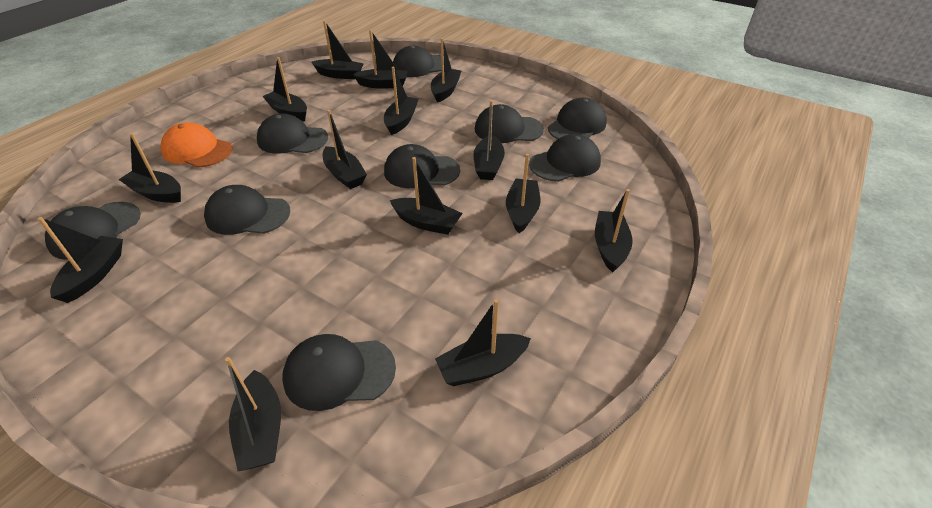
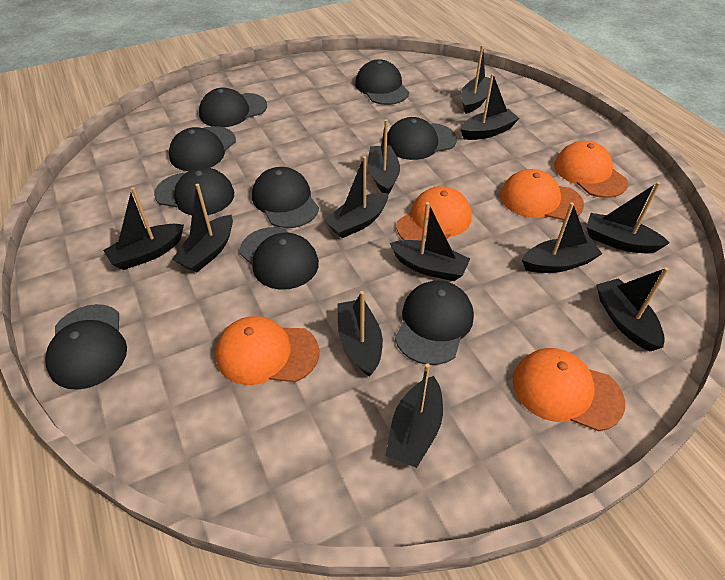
black boat: 14 -> 12
orange cap: 1 -> 5

